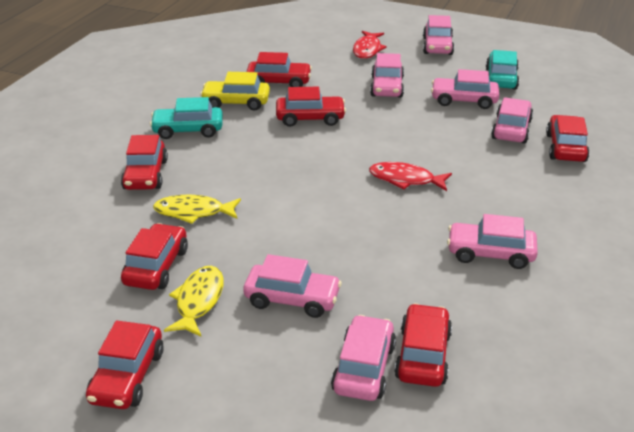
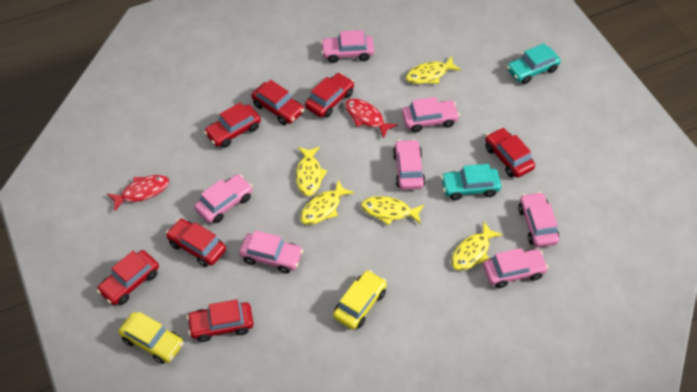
yellow car: 1 -> 2
yellow fish: 2 -> 5

